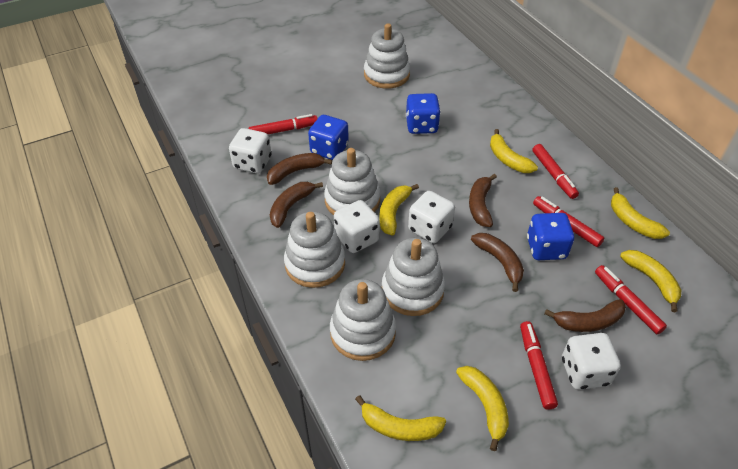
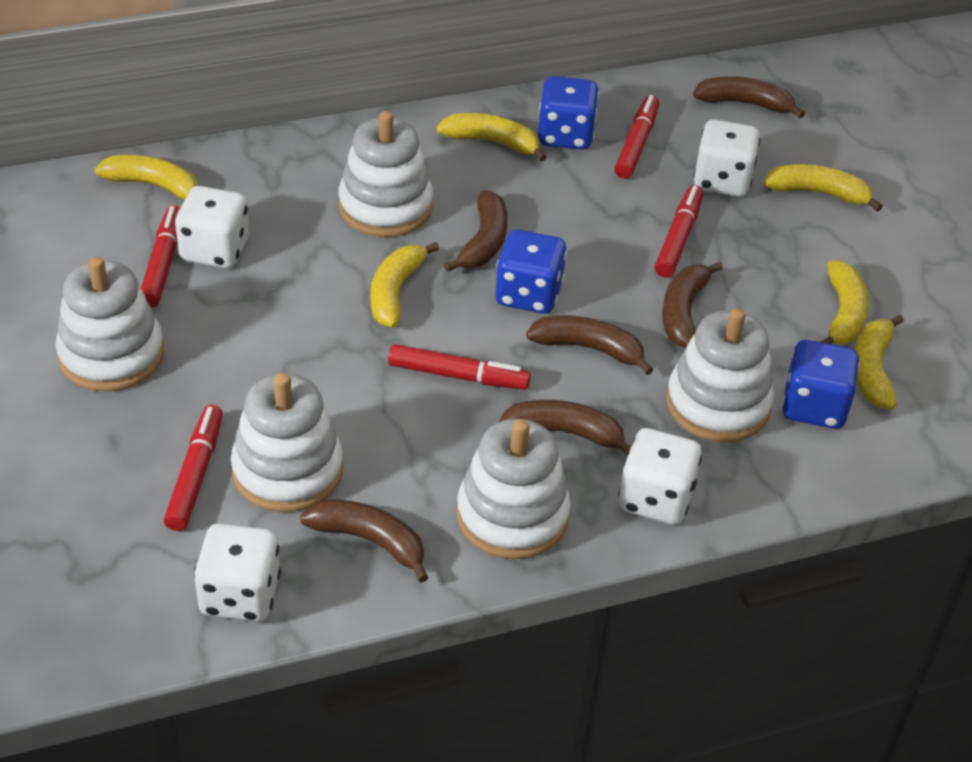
brown banana: 5 -> 6

